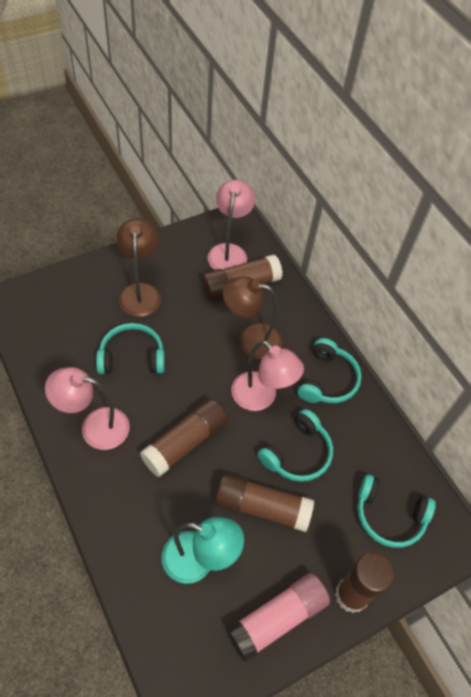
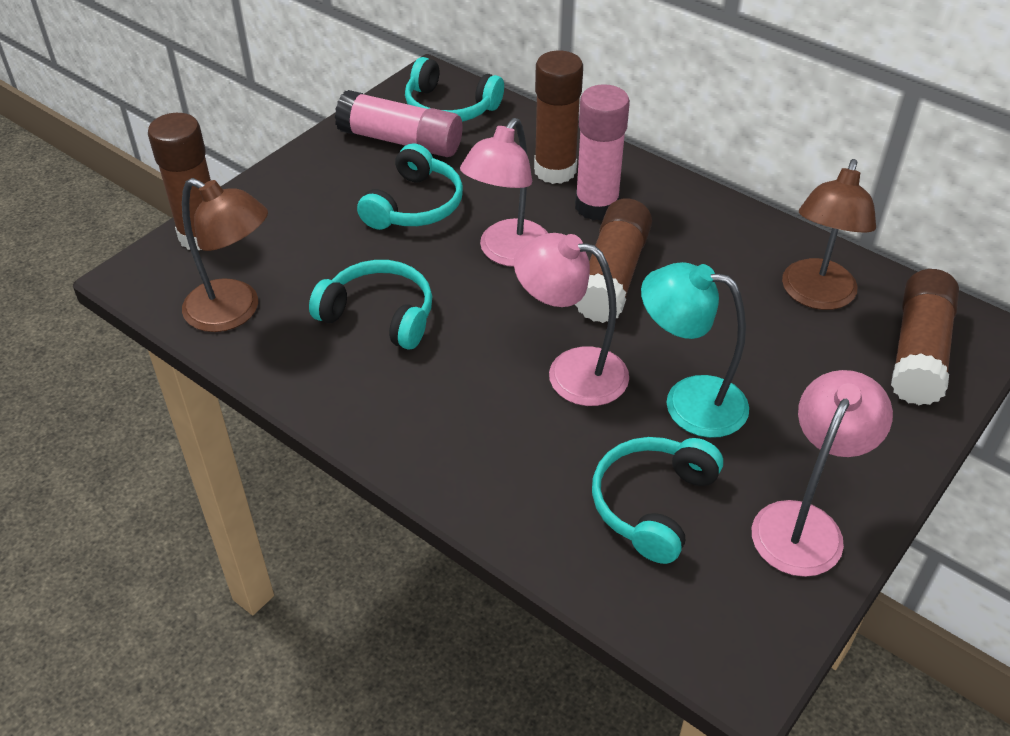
pink glue stick: 1 -> 2

